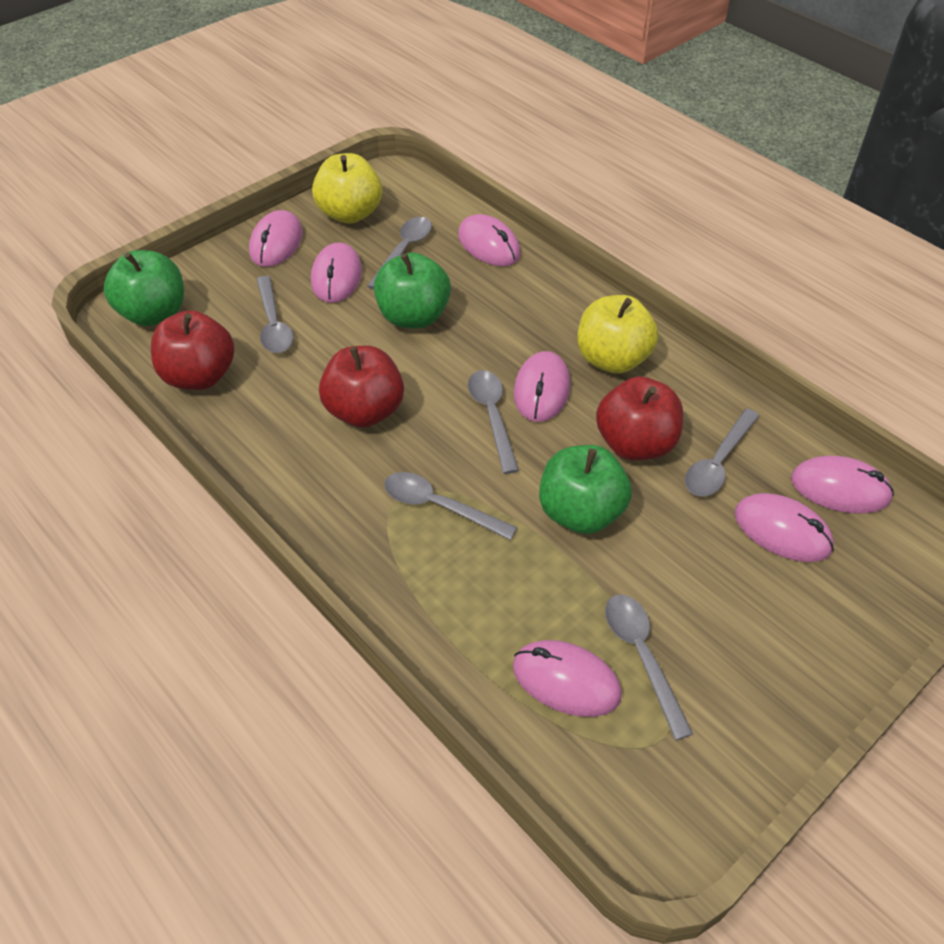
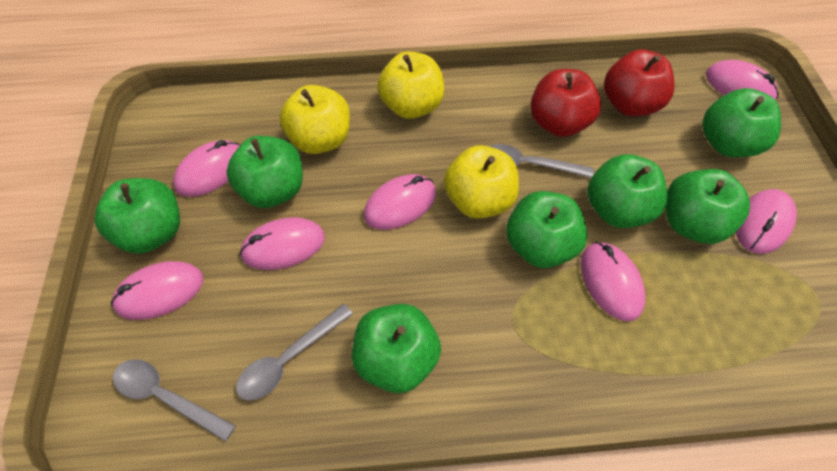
green apple: 3 -> 7
grey spoon: 6 -> 3
red apple: 3 -> 2
yellow apple: 2 -> 3

